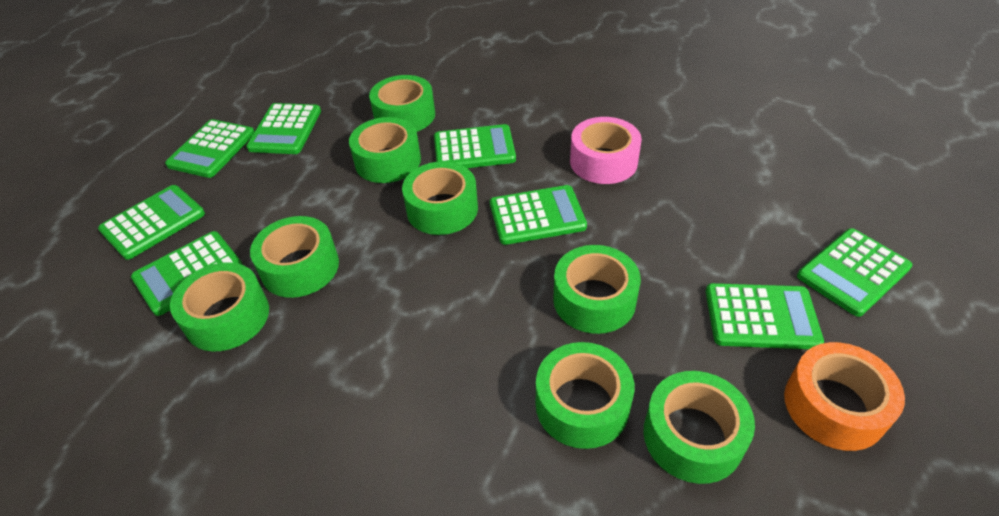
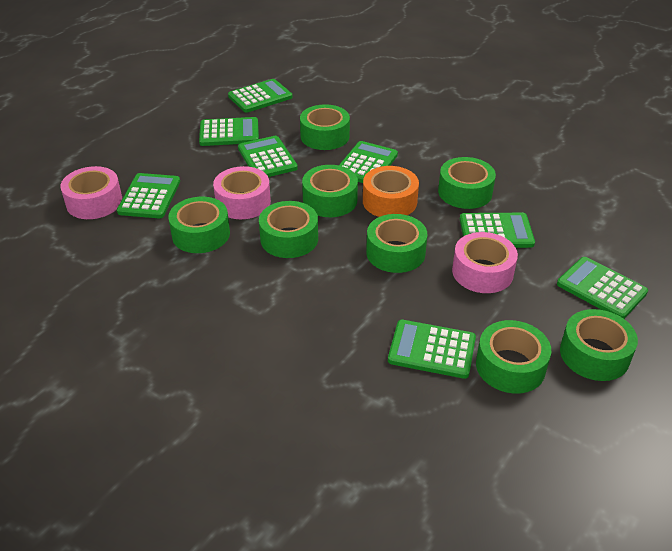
pink tape: 1 -> 3

